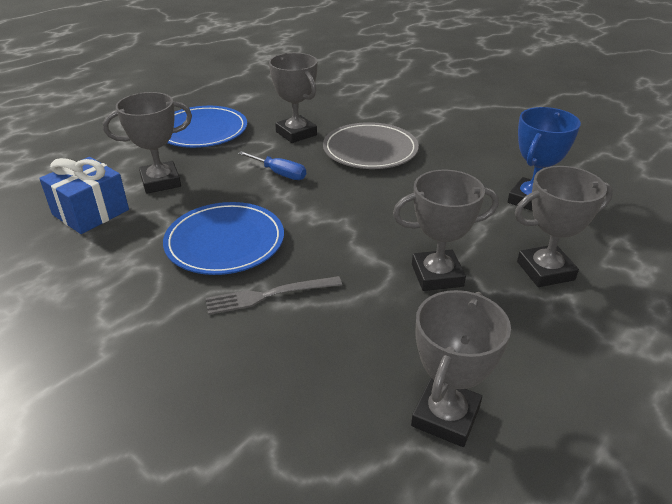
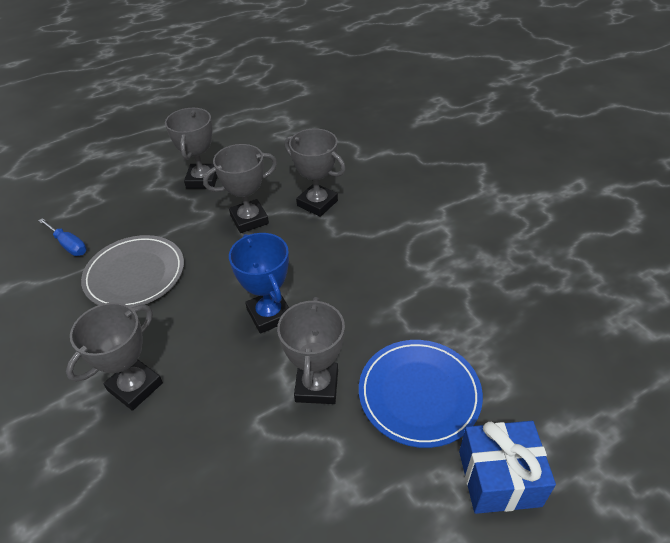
blue plate: 2 -> 1
grey fork: 1 -> 0

